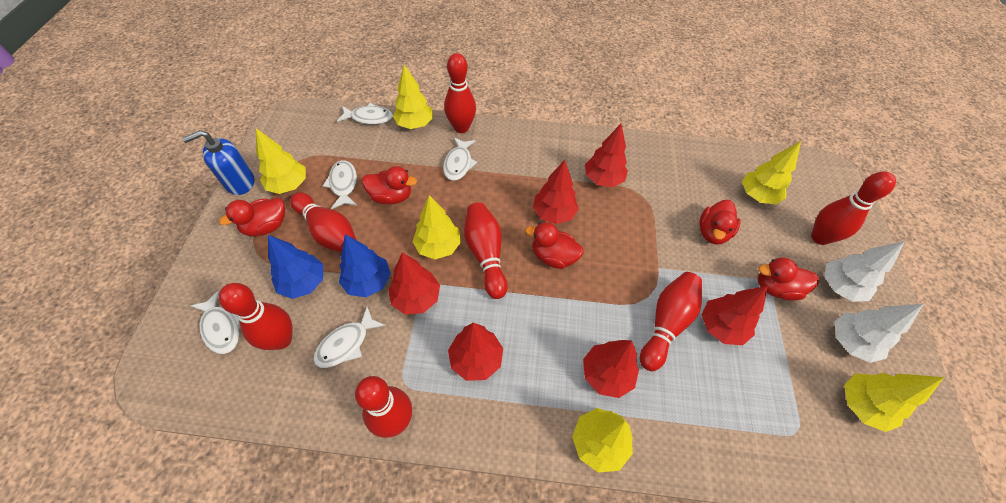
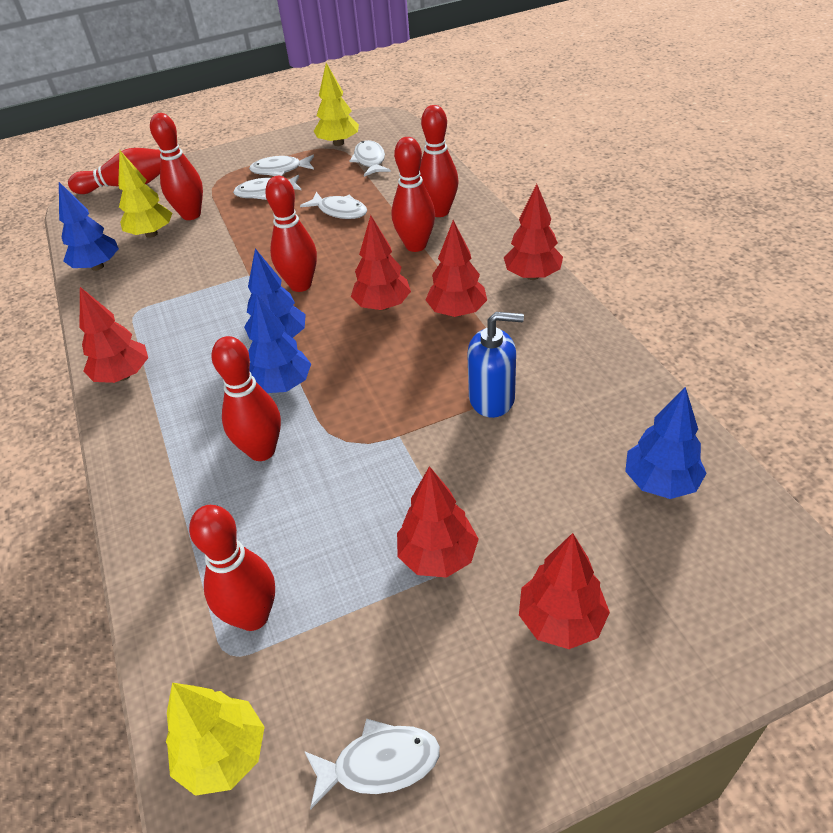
blue tree: 2 -> 4
red duck: 5 -> 0
white tree: 2 -> 0
yellow tree: 6 -> 3

